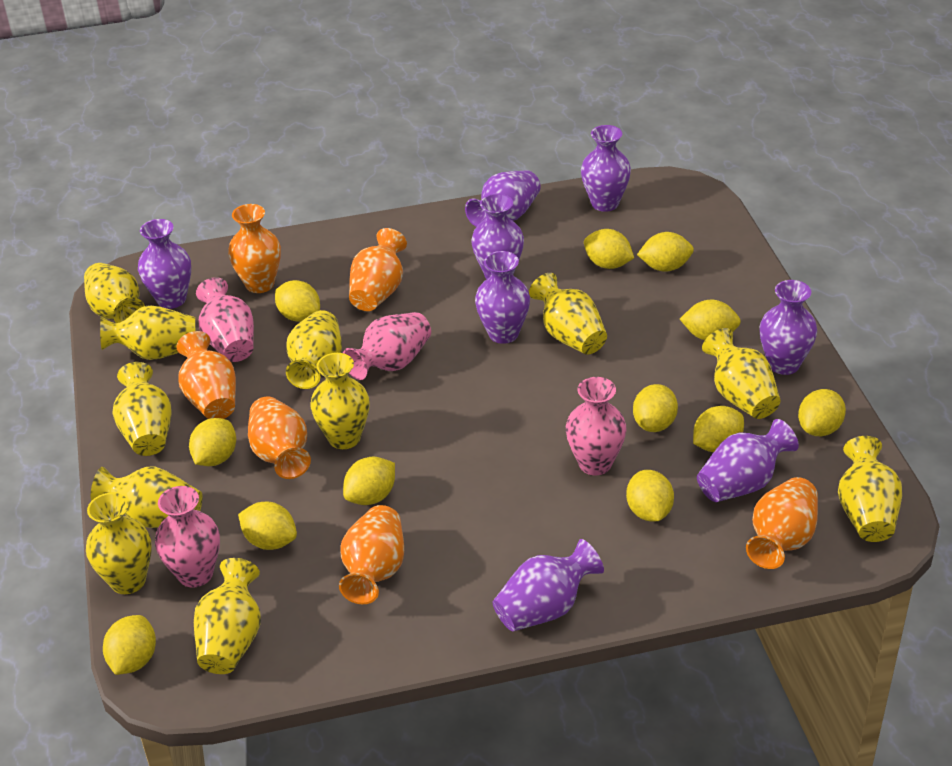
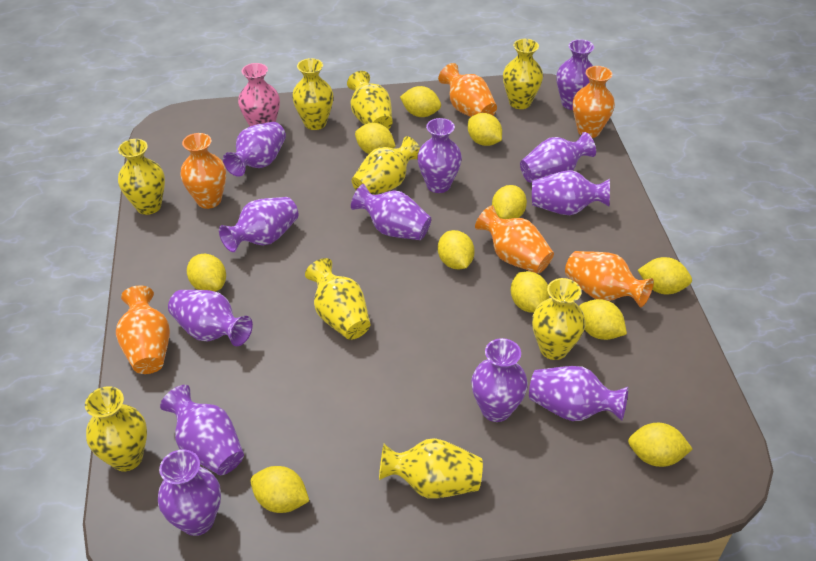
pink vase: 4 -> 1
purple vase: 8 -> 12
yellow lemon: 12 -> 11
yellow vase: 11 -> 9

